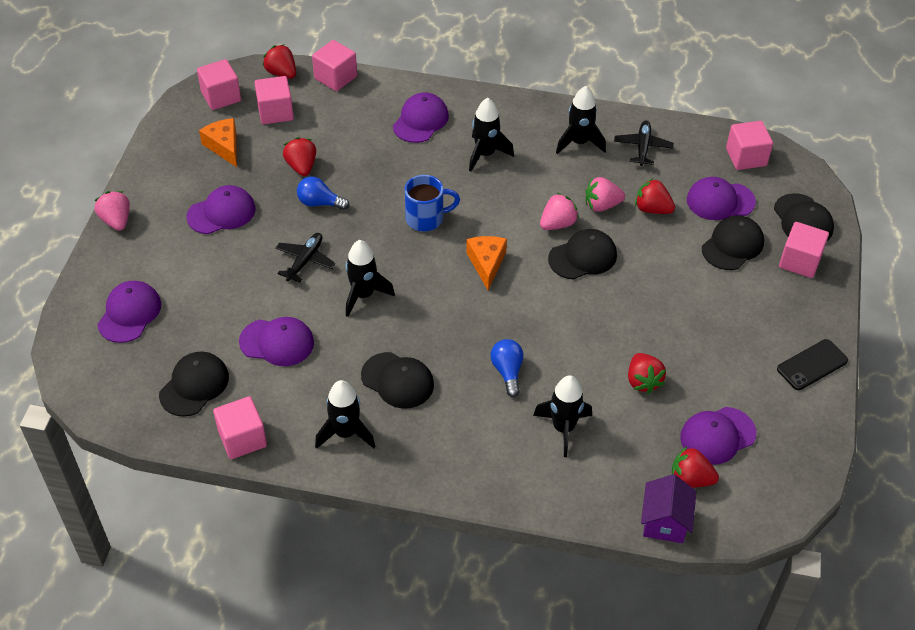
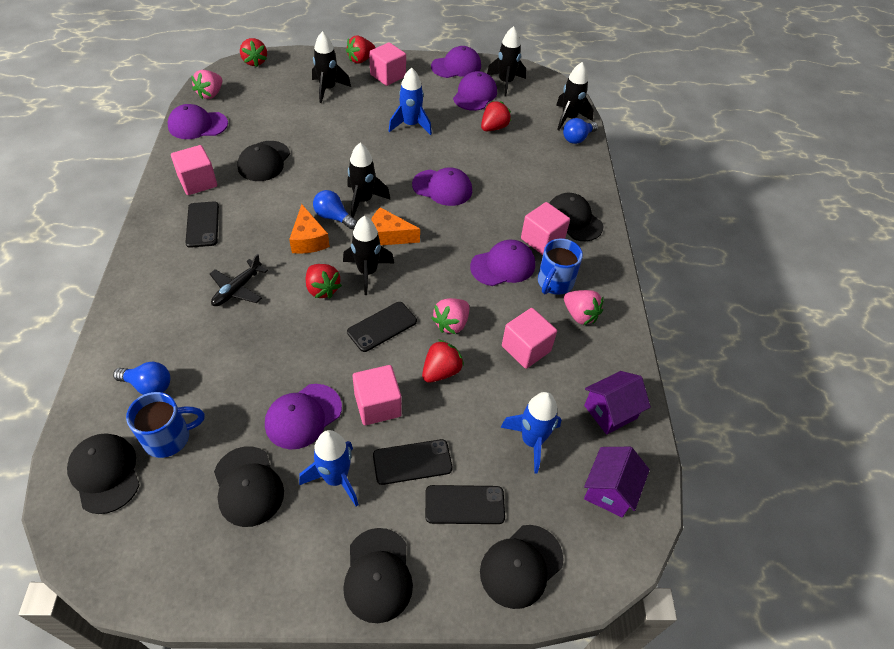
black cap: 5 -> 6
black phone: 1 -> 4
black plane: 2 -> 1
blue light bulb: 2 -> 3
blue mug: 1 -> 2
blue rocket: 0 -> 3
pink cube: 6 -> 5
purple house: 1 -> 2

